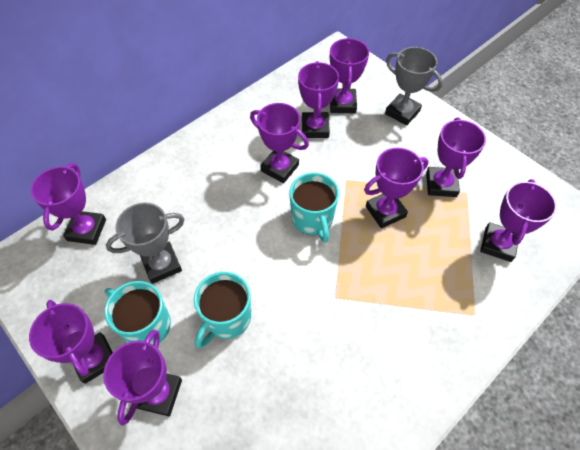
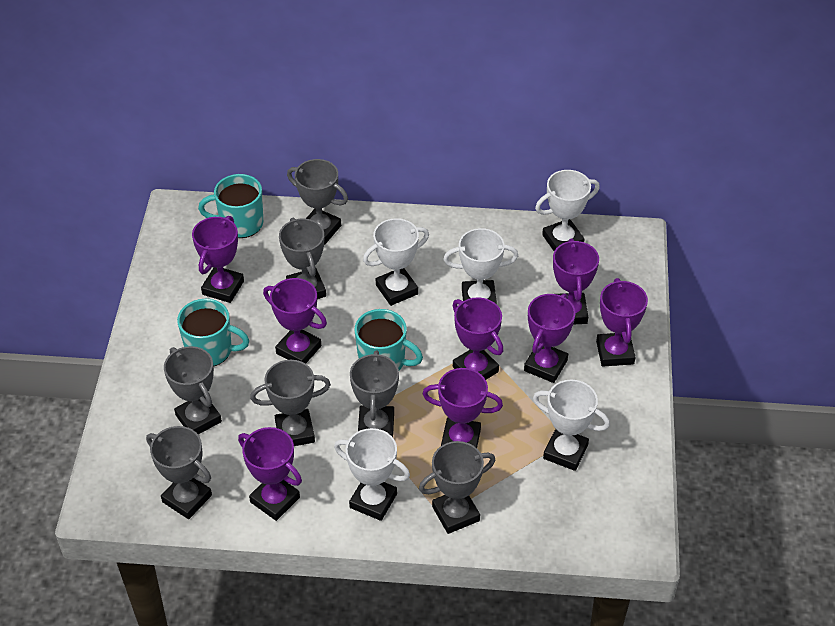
grey trophy: 2 -> 7
purple trophy: 9 -> 8
white trophy: 0 -> 5

